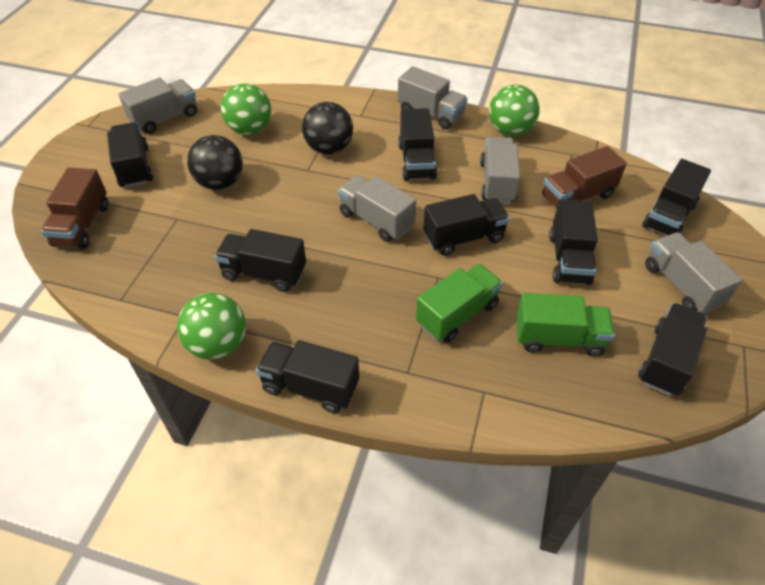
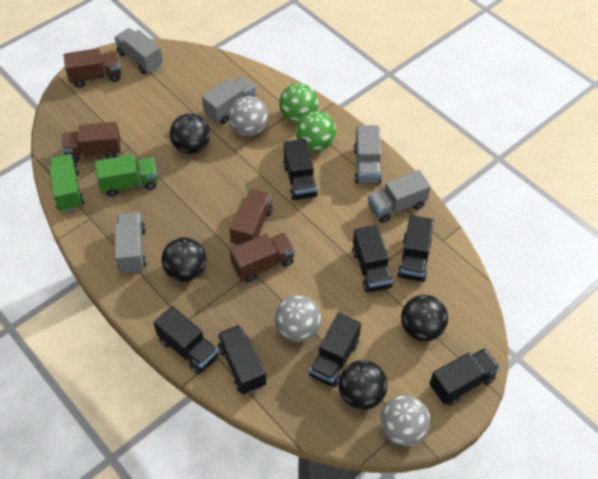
black ball: 2 -> 4
black truck: 8 -> 7
brown truck: 2 -> 4
green ball: 3 -> 2
grey ball: 0 -> 3

